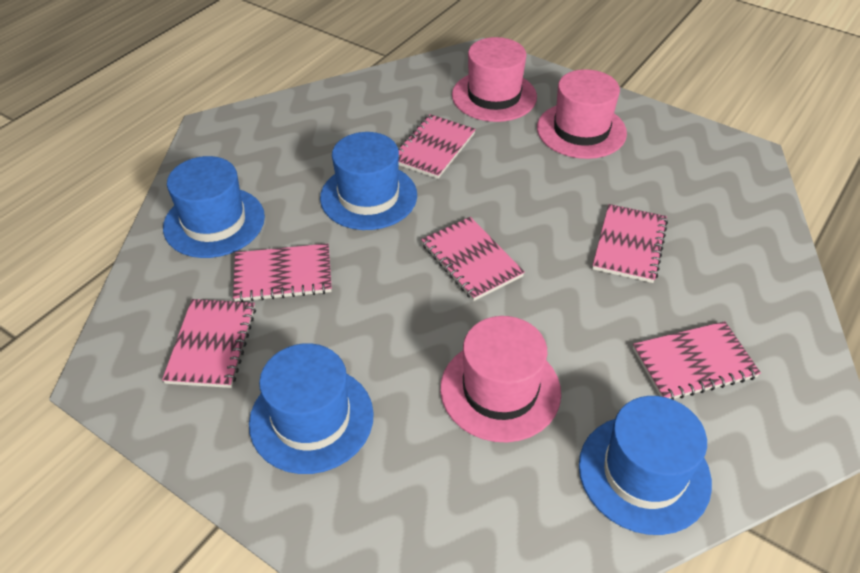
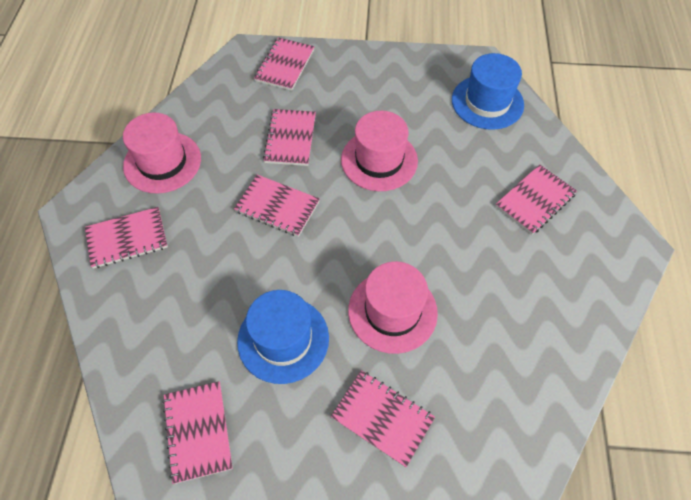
blue hat: 4 -> 2
pink notebook: 6 -> 7

